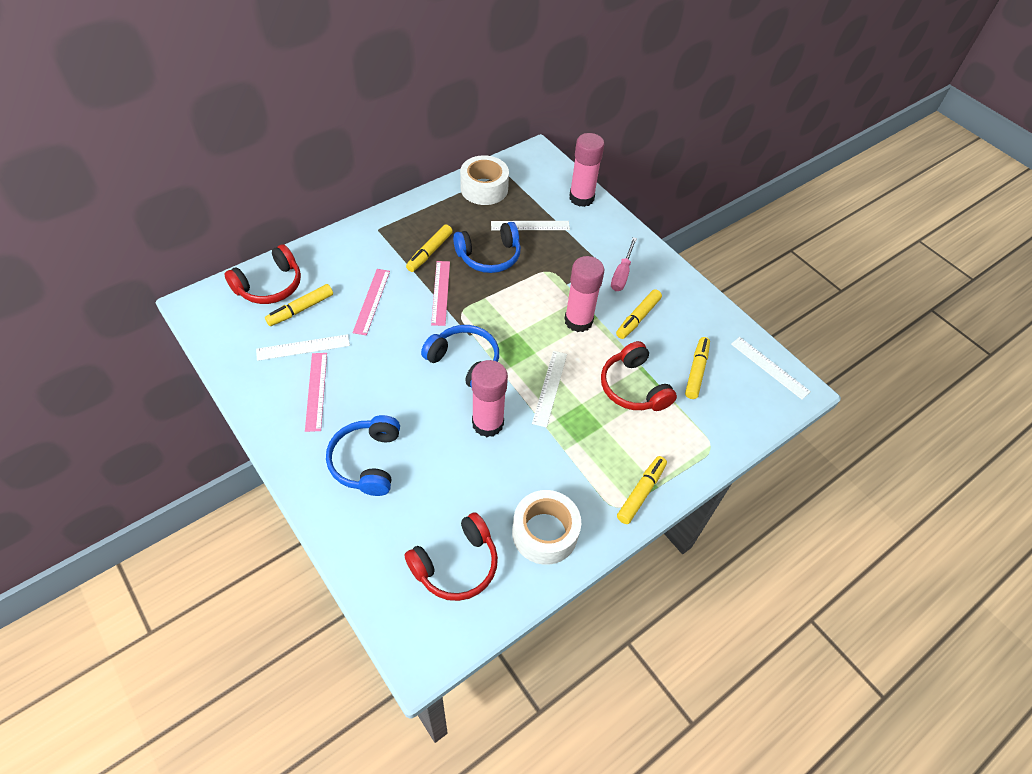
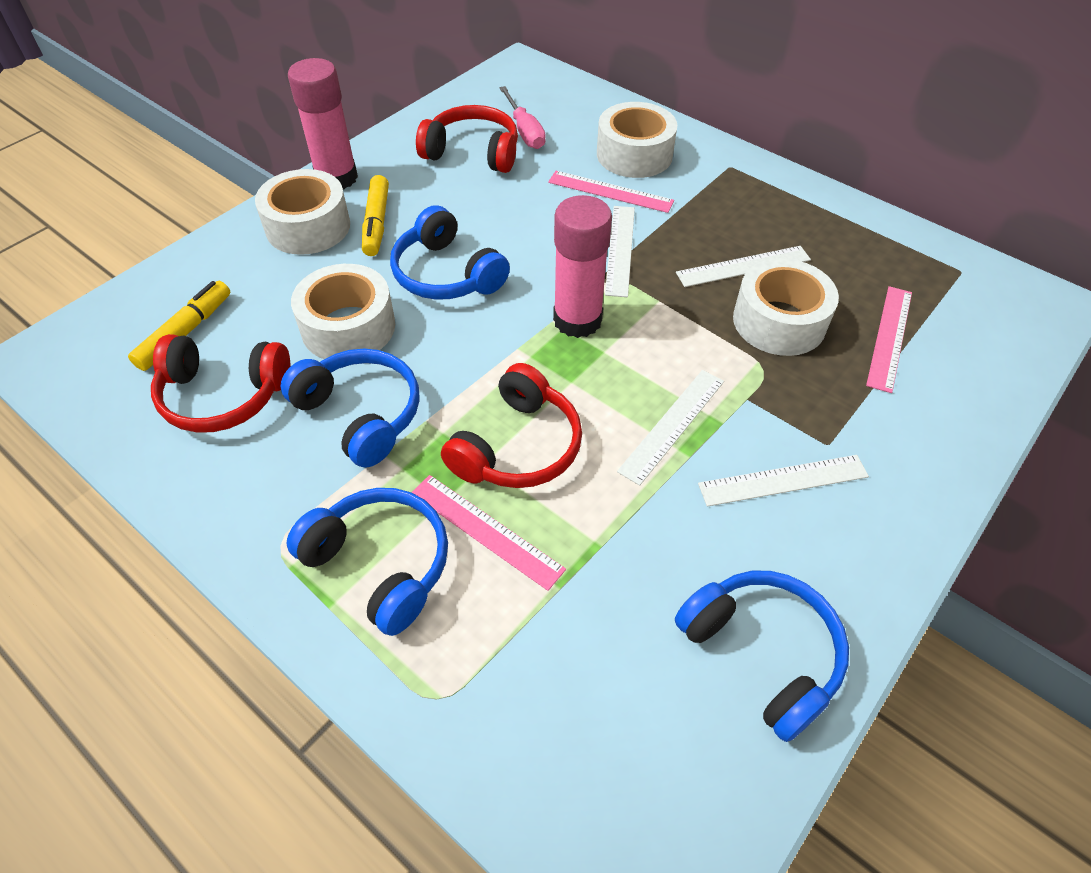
blue headphones: 3 -> 4
pink glue stick: 3 -> 2
white tape: 2 -> 4
yellow marker: 5 -> 2

